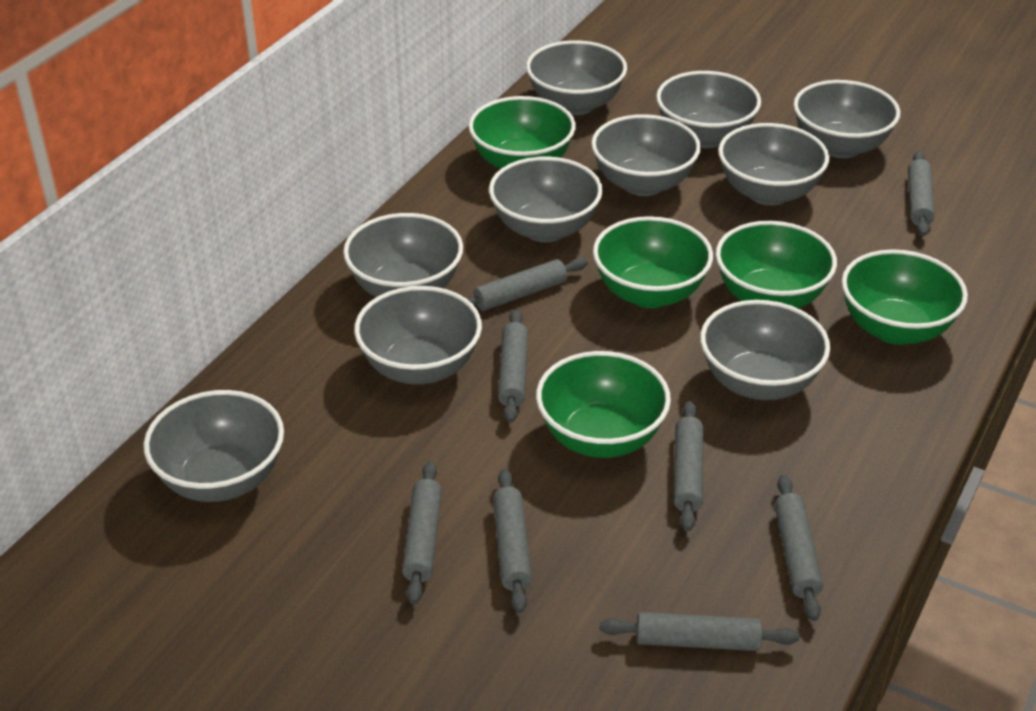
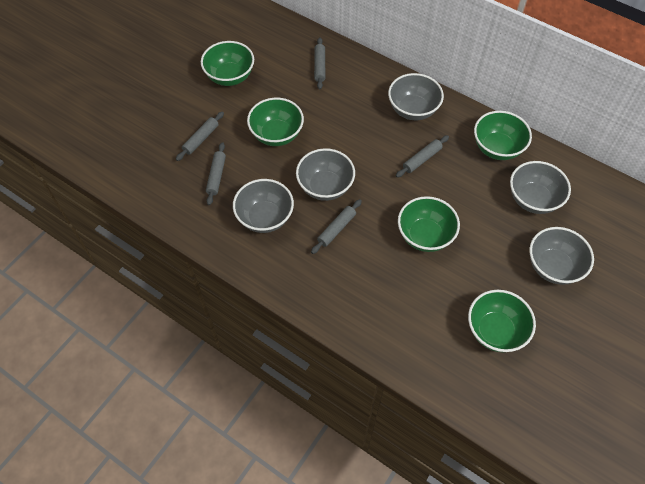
grey bowl: 10 -> 5
grey rolling pin: 8 -> 5

